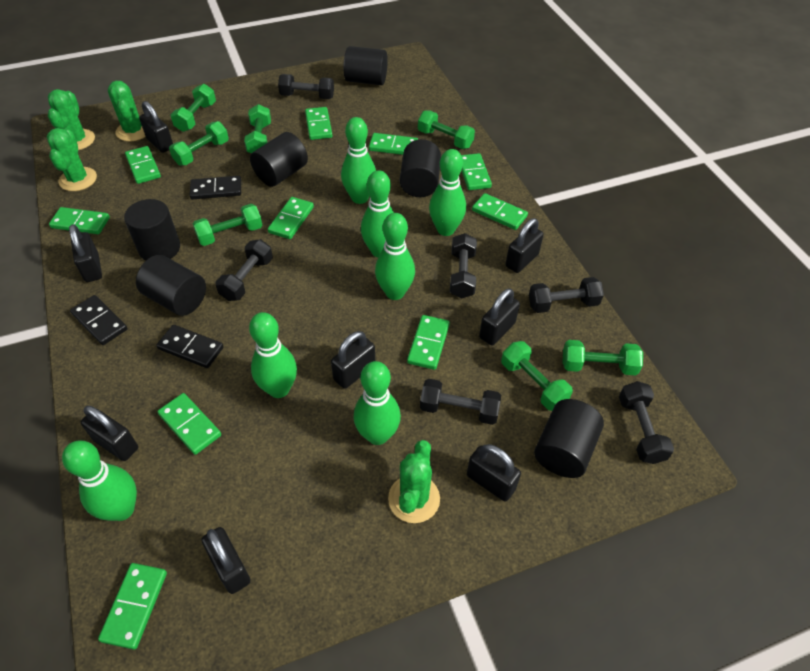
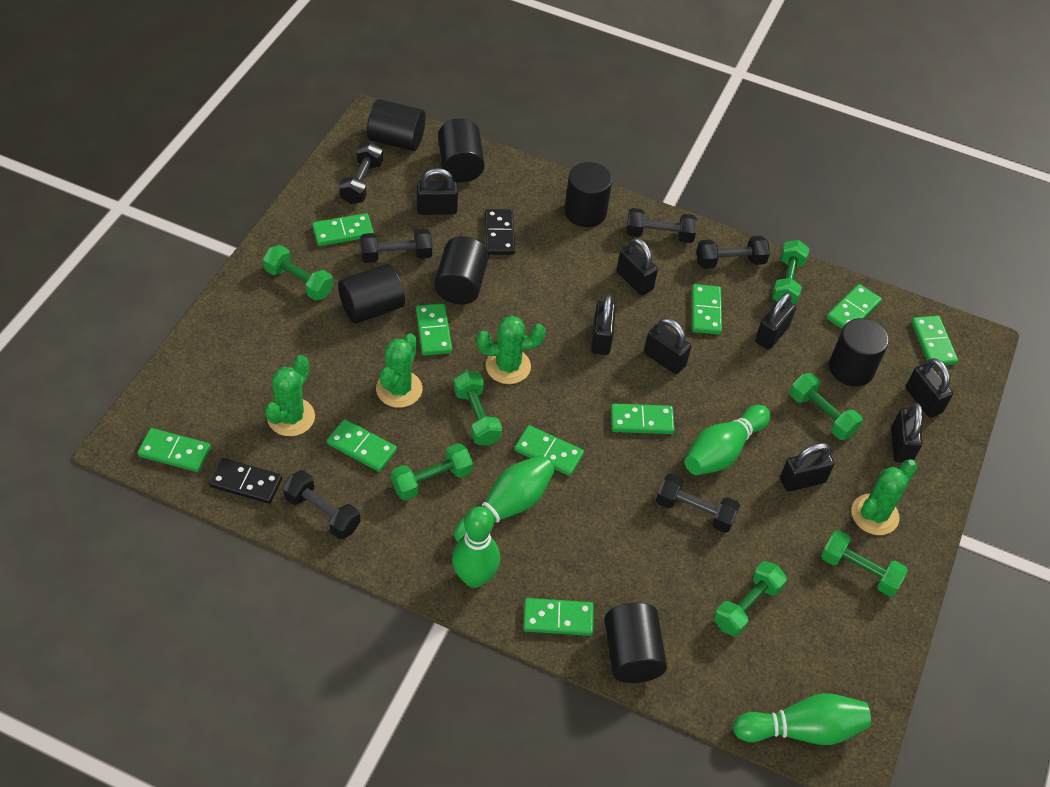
black cylinder: 6 -> 7
black domino: 3 -> 2
green bowling pin: 7 -> 4

